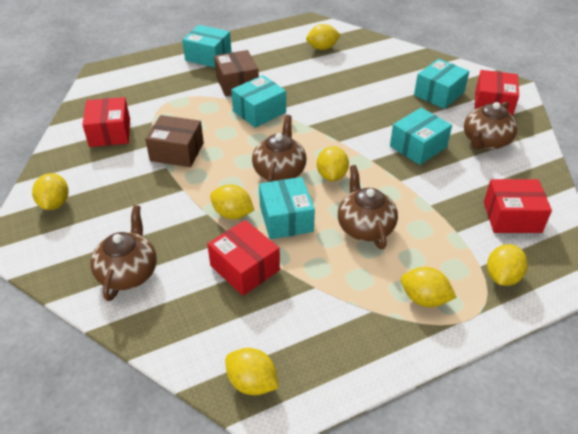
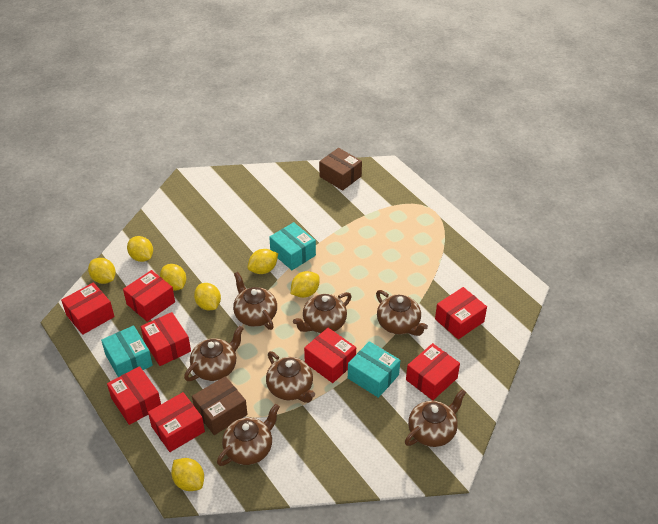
brown teapot: 4 -> 7
red box: 4 -> 8
turquoise box: 5 -> 3

